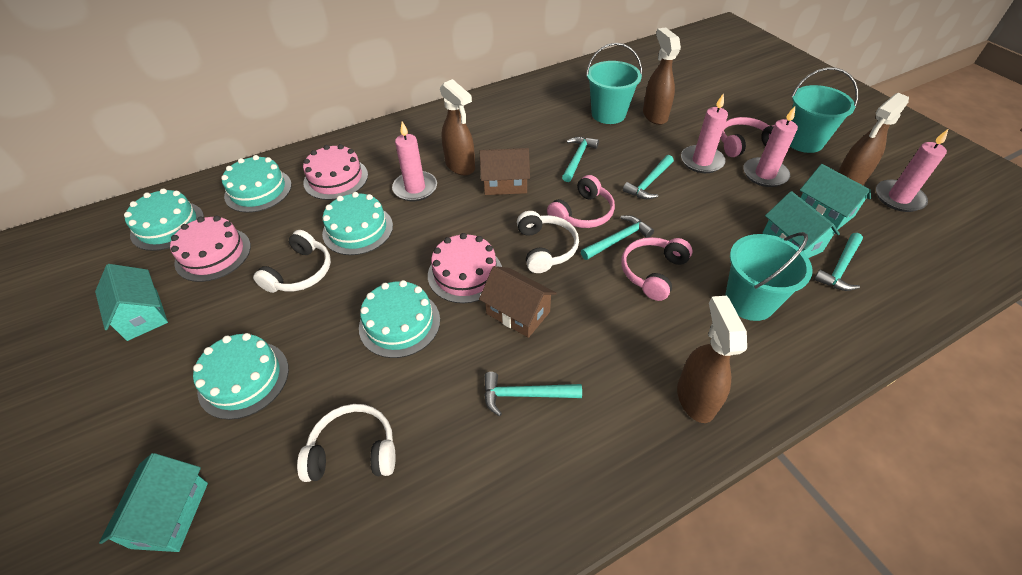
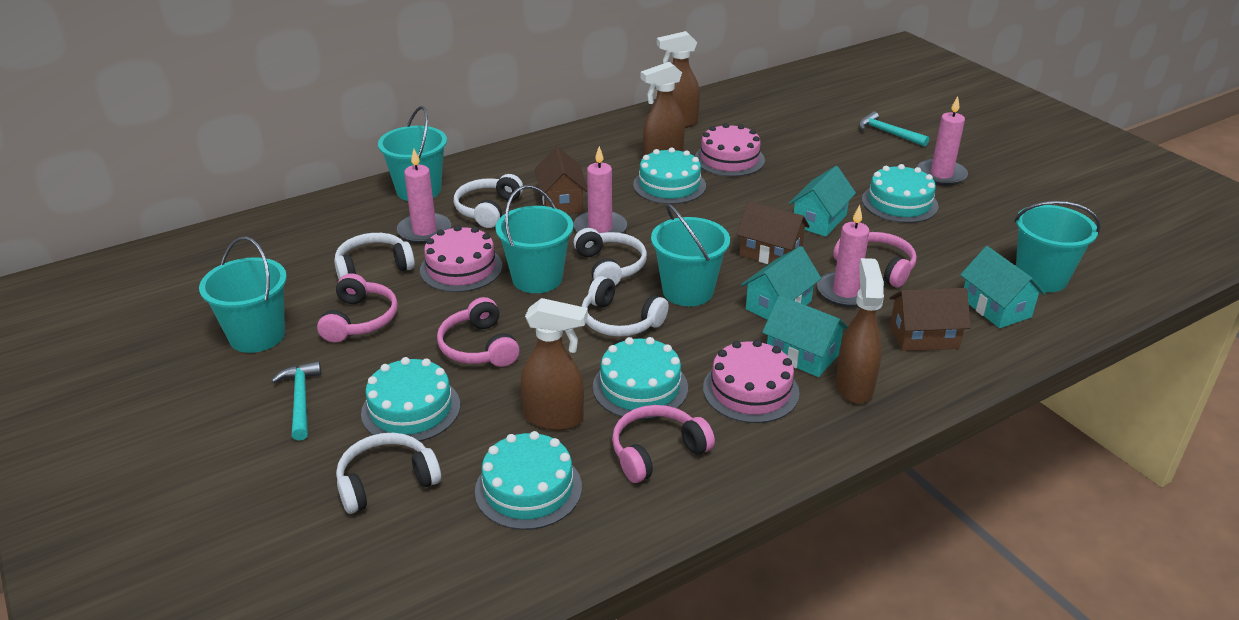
brown house: 2 -> 3
pink headphones: 3 -> 4
turquoise bucket: 3 -> 5
turquoise hammer: 5 -> 2
white headphones: 3 -> 5

